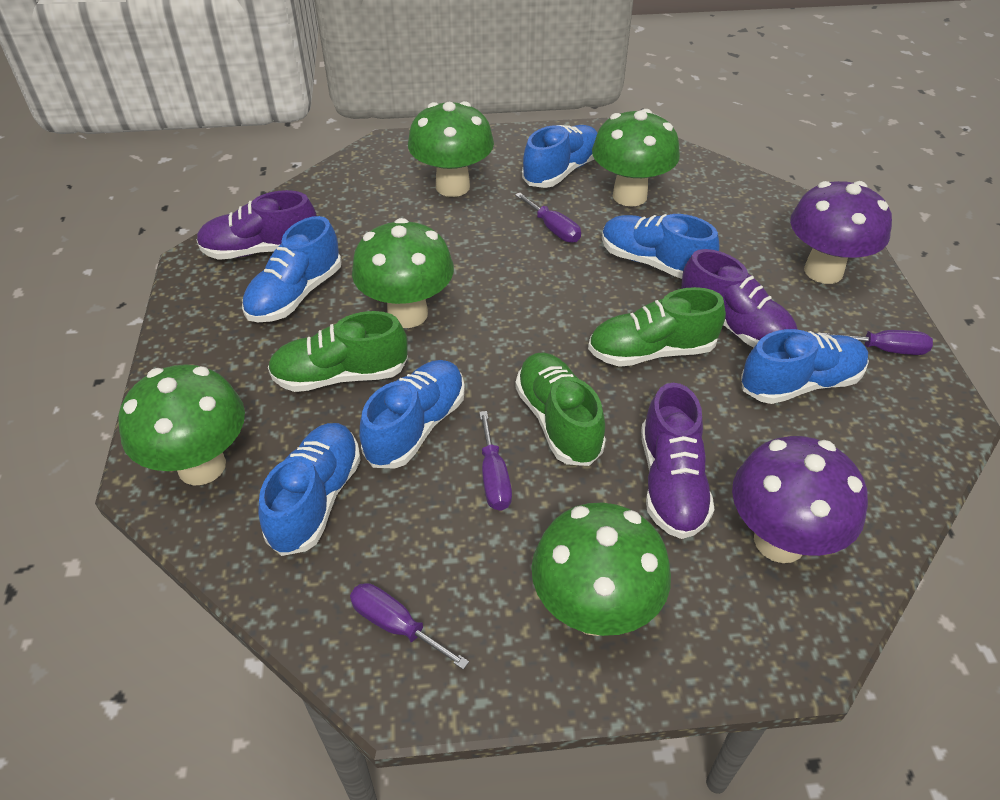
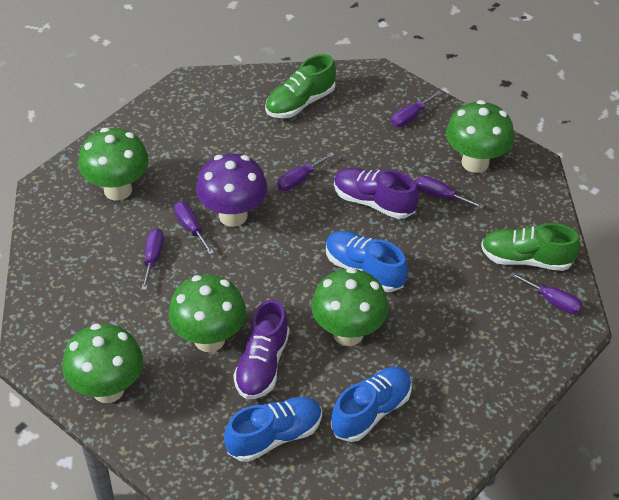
blue shoe: 6 -> 3
green shoe: 3 -> 2
purple mushroom: 2 -> 1
purple screwdriver: 4 -> 6
purple shoe: 3 -> 2

